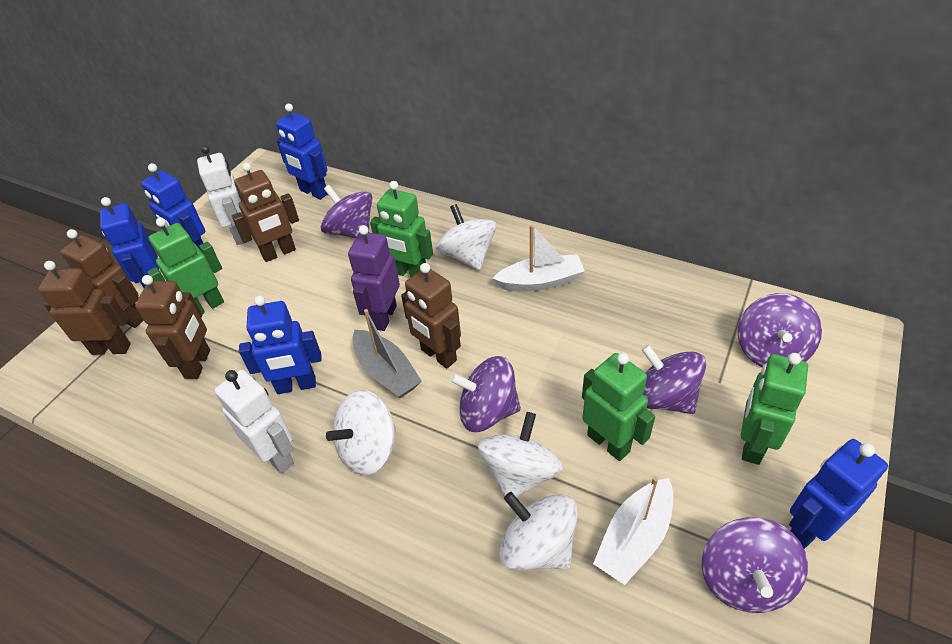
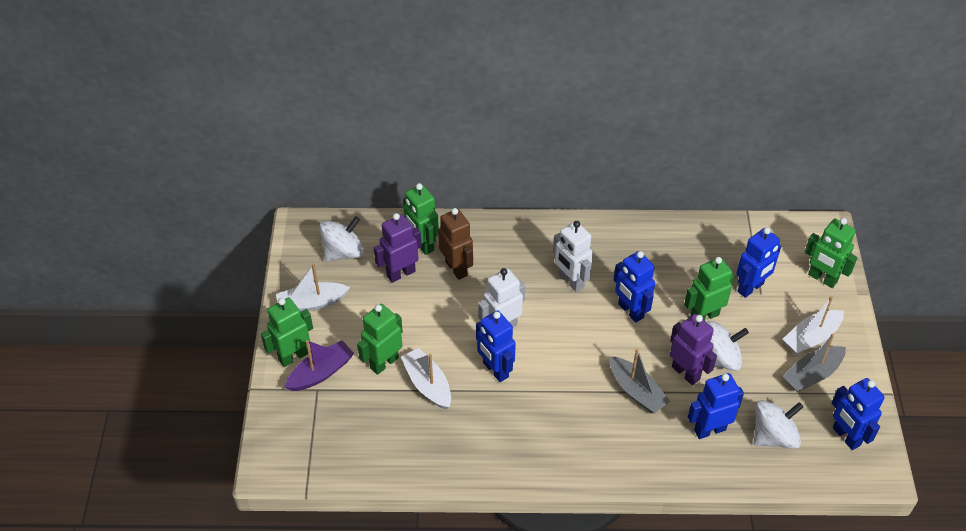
brown robot: 5 -> 1
green robot: 4 -> 5
grey boat: 1 -> 2
purple boat: 0 -> 1
purple robot: 1 -> 2
purple spinning top: 5 -> 0
white boat: 2 -> 3
white spinning top: 4 -> 3

